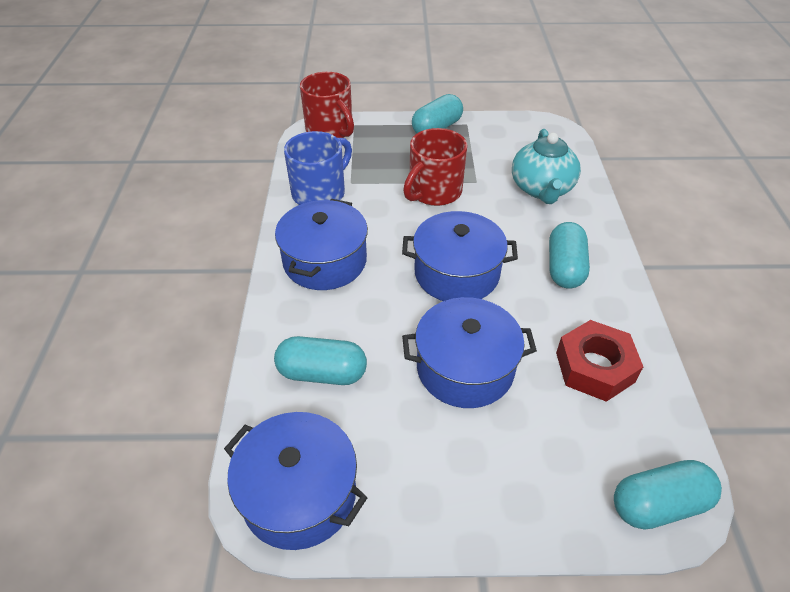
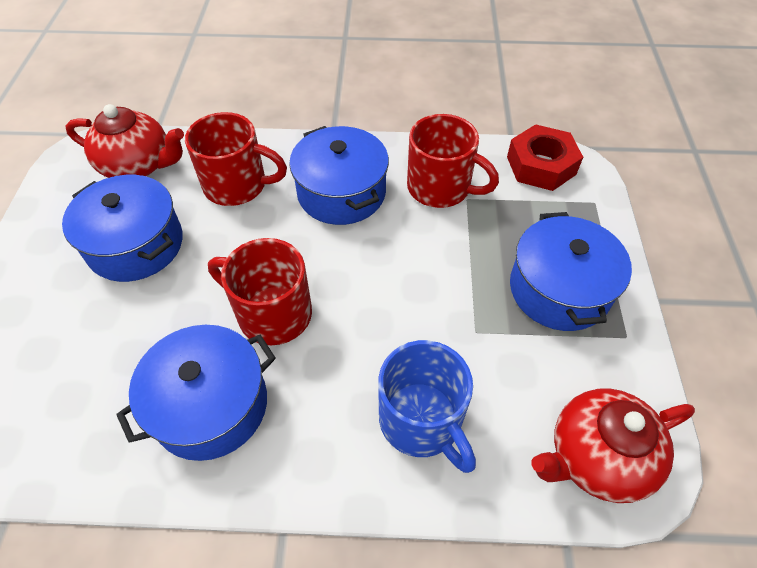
red mug: 2 -> 3
red teapot: 0 -> 2
turquoise capsule: 4 -> 0
turquoise teapot: 1 -> 0

